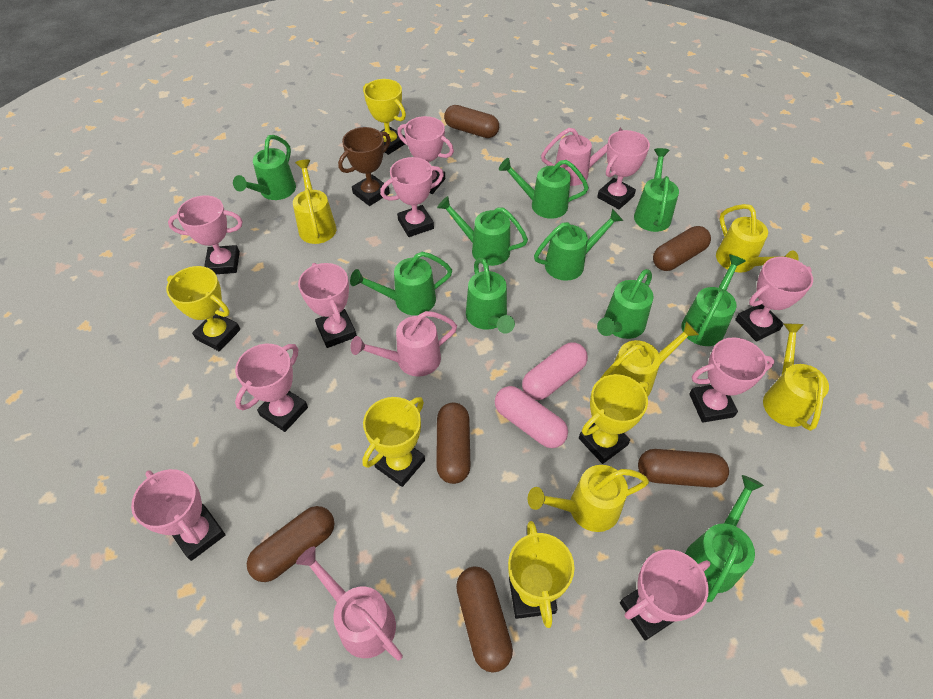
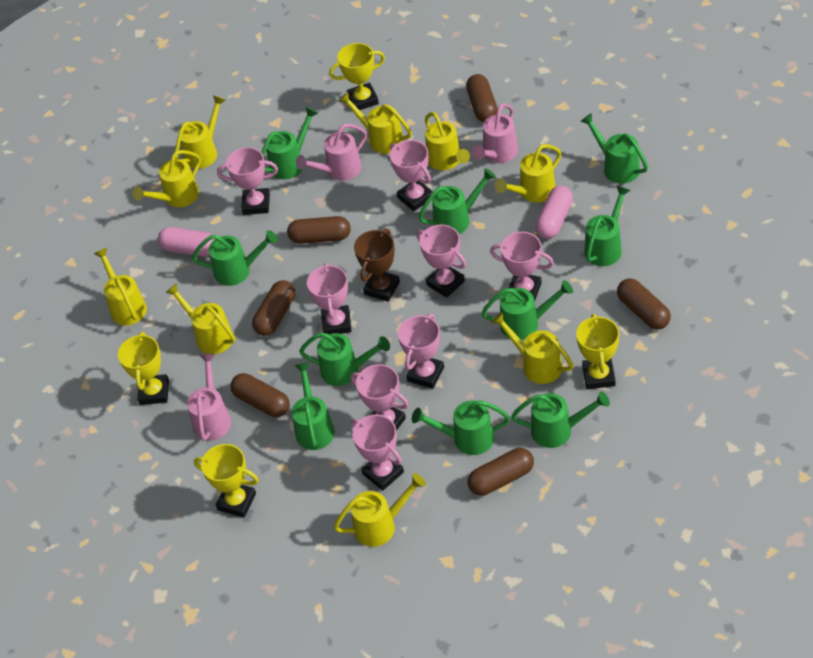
pink trophy: 10 -> 8
yellow trophy: 5 -> 4
yellow watering can: 5 -> 9

